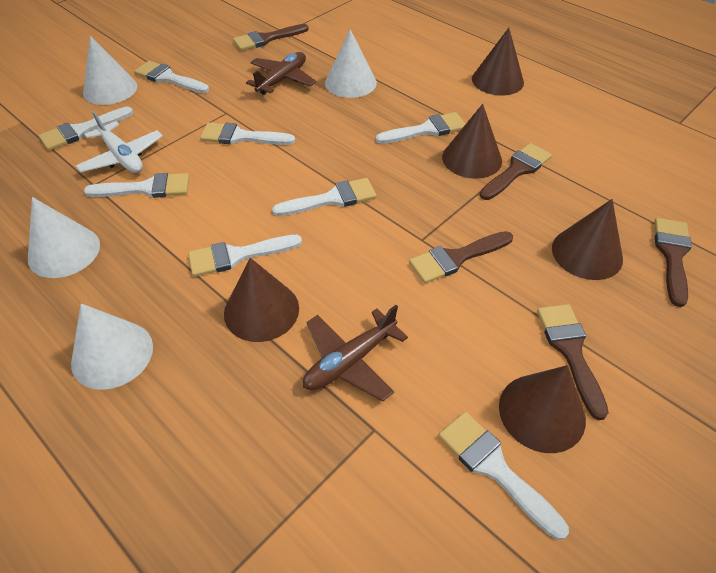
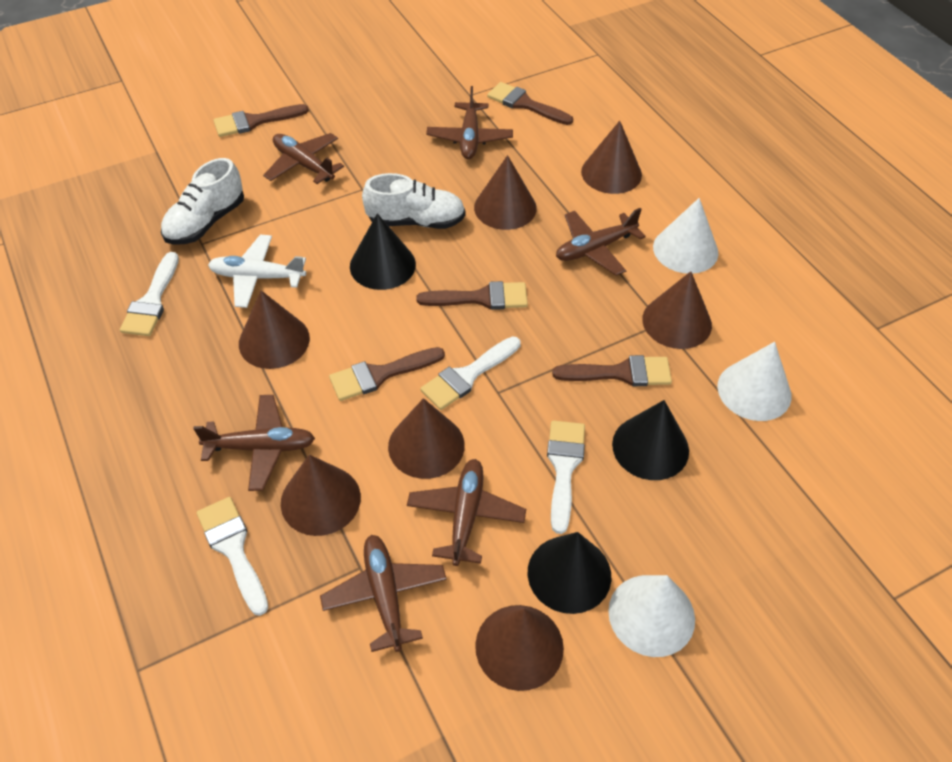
black cone: 0 -> 3
brown cone: 5 -> 7
brown plane: 2 -> 6
white brush: 8 -> 4
white cone: 4 -> 3
white shoe: 0 -> 2

